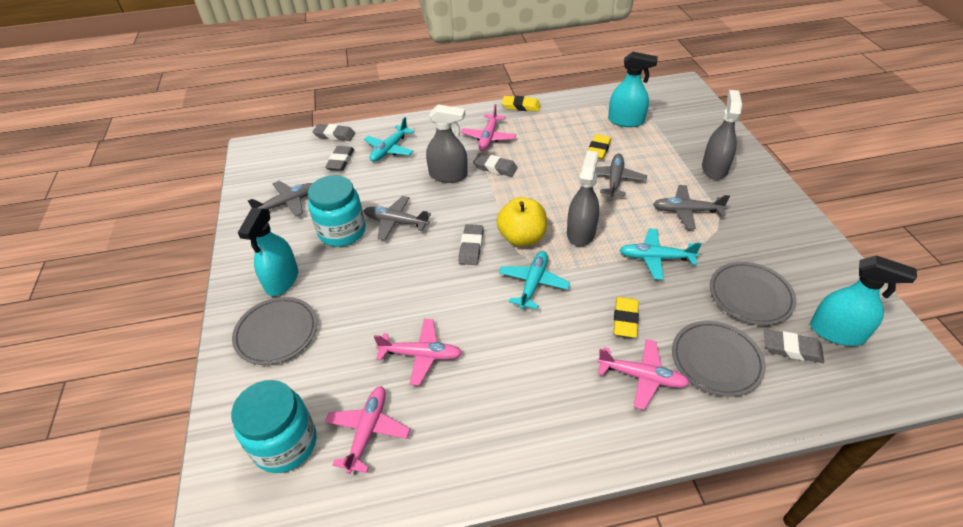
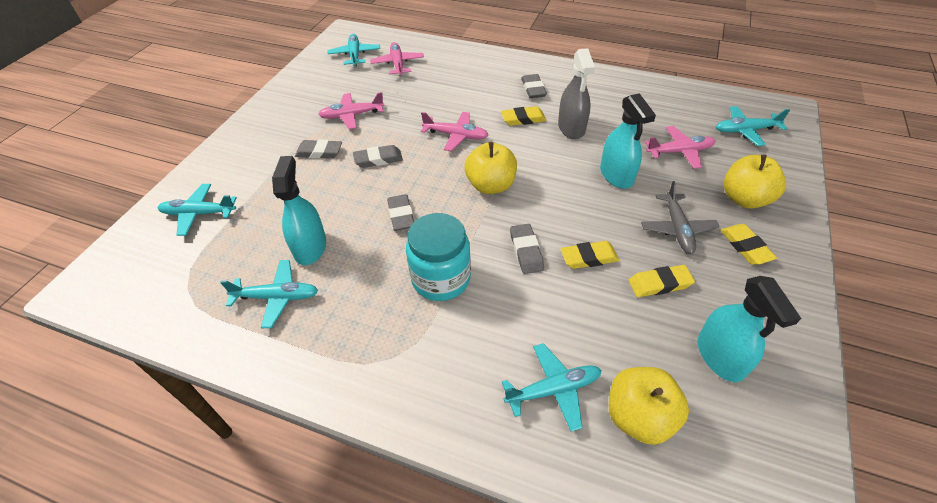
grey plane: 4 -> 1
grey plate: 3 -> 0
grey spray bottle: 3 -> 1
turquoise jar: 2 -> 1
turquoise plane: 3 -> 5
yellow apple: 1 -> 3
yellow eraser: 3 -> 4

